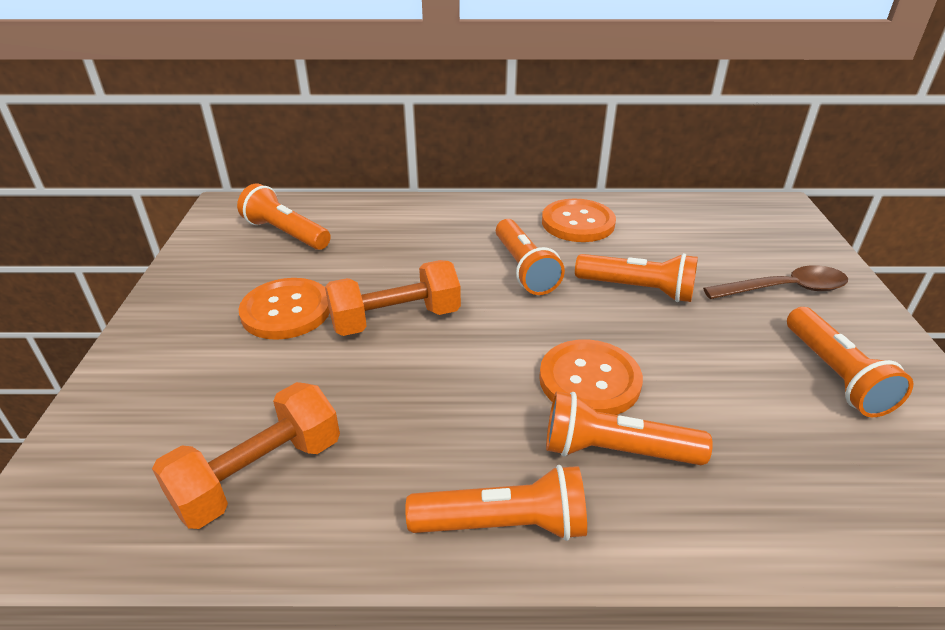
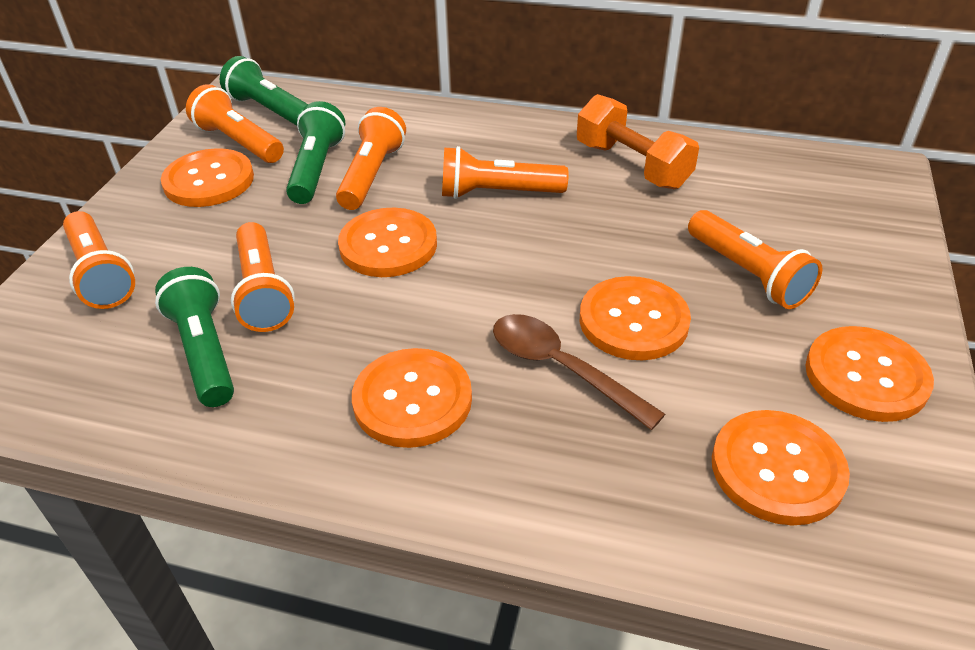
green flashlight: 0 -> 3
orange button: 3 -> 6
orange dumbbell: 2 -> 1

